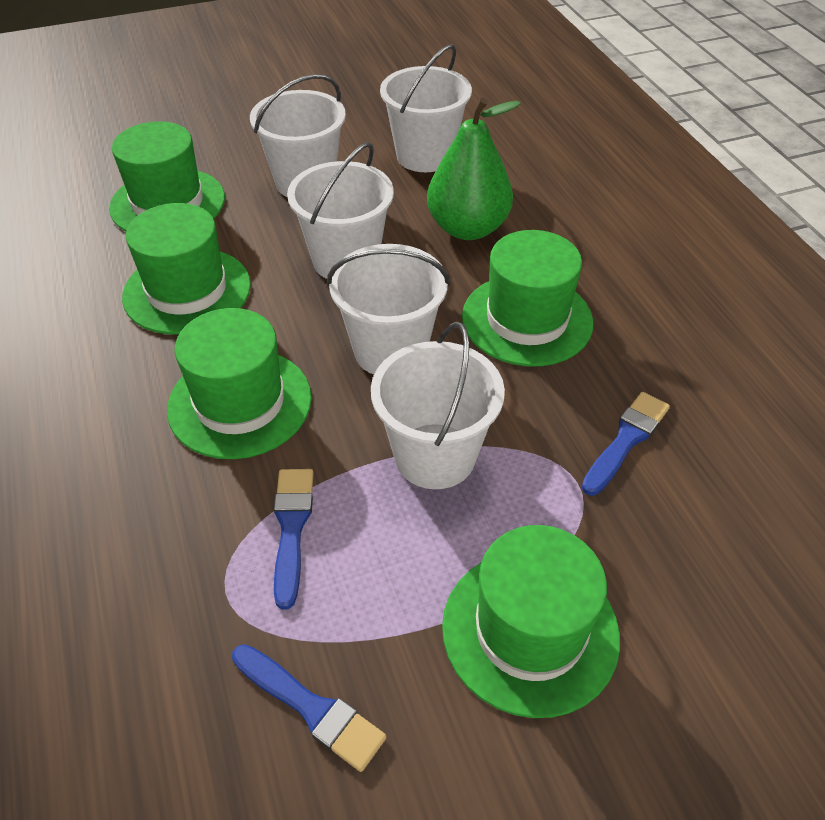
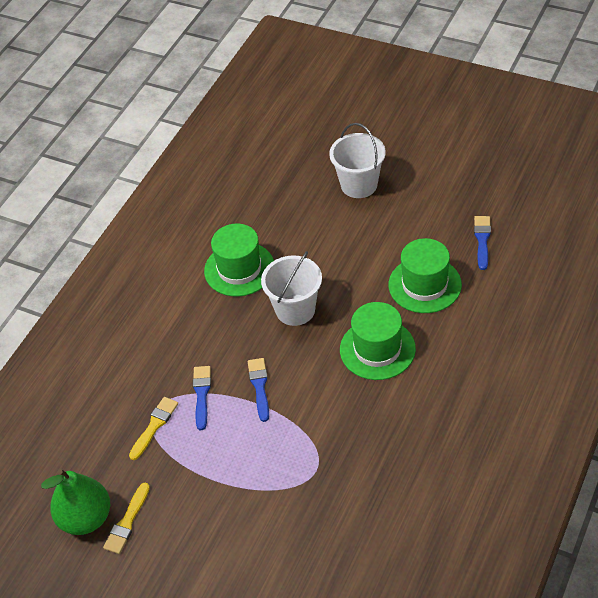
green hat: 5 -> 3
white bucket: 5 -> 2
yellow brush: 0 -> 2

